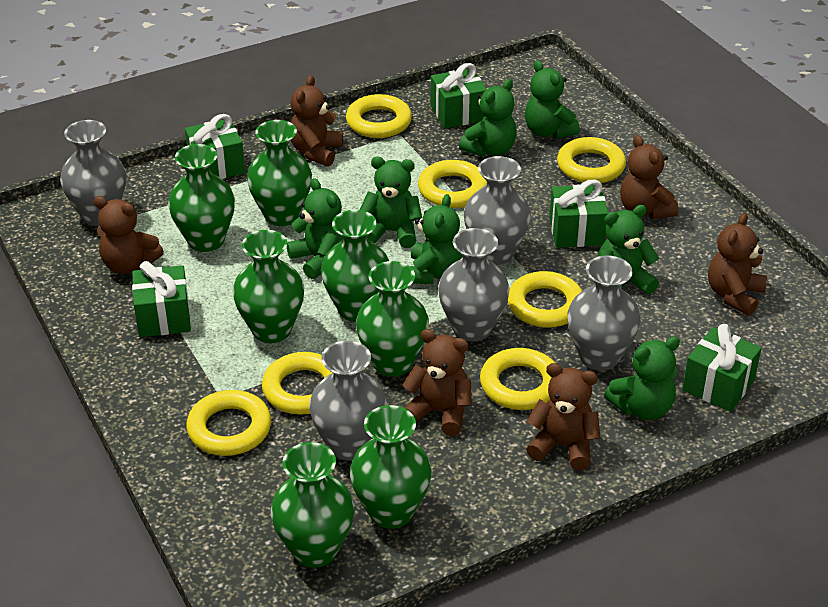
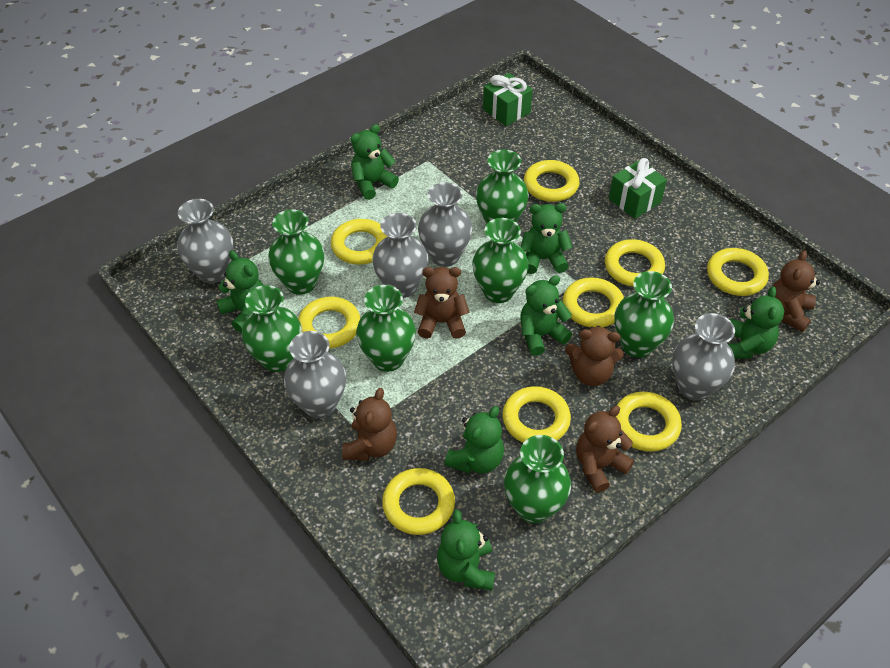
brown teddy bear: 6 -> 5
green gift: 5 -> 2
yellow ring: 7 -> 9

